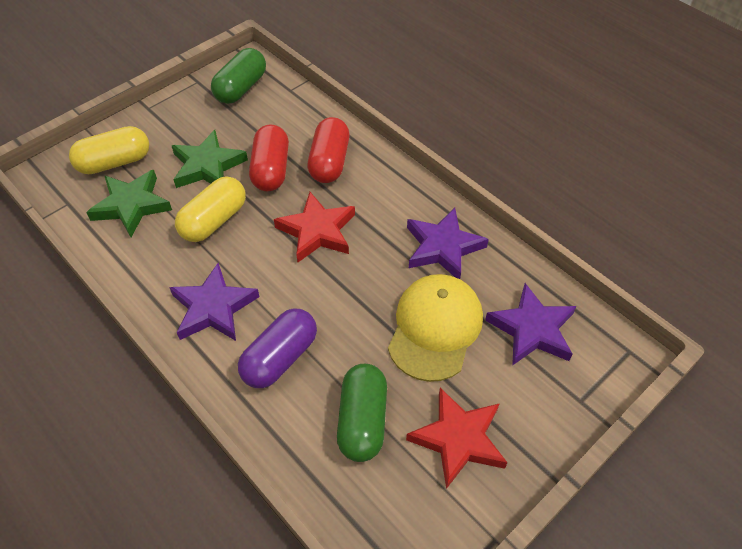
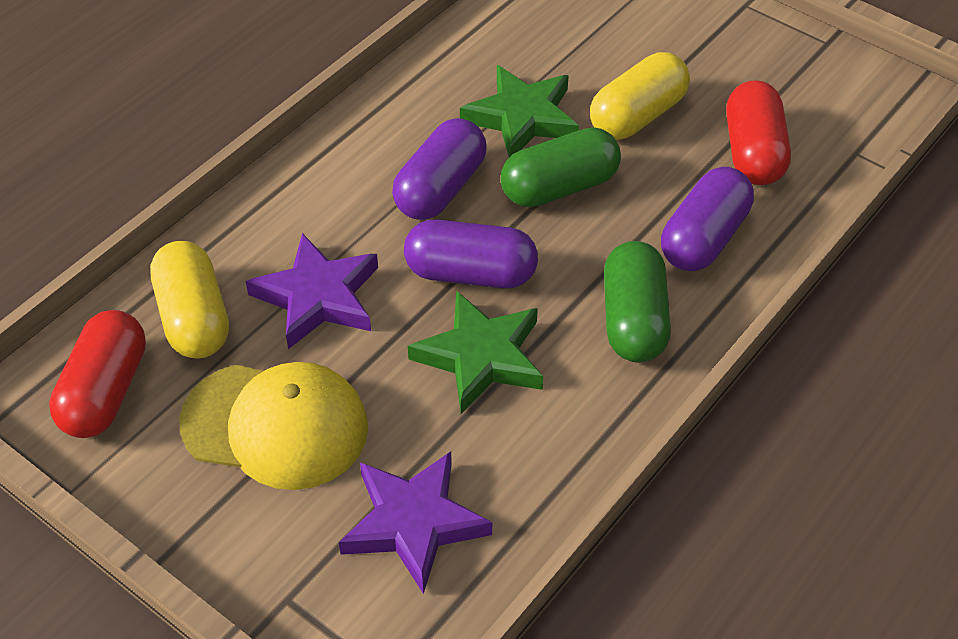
purple capsule: 1 -> 3
purple star: 3 -> 2
red star: 2 -> 0

